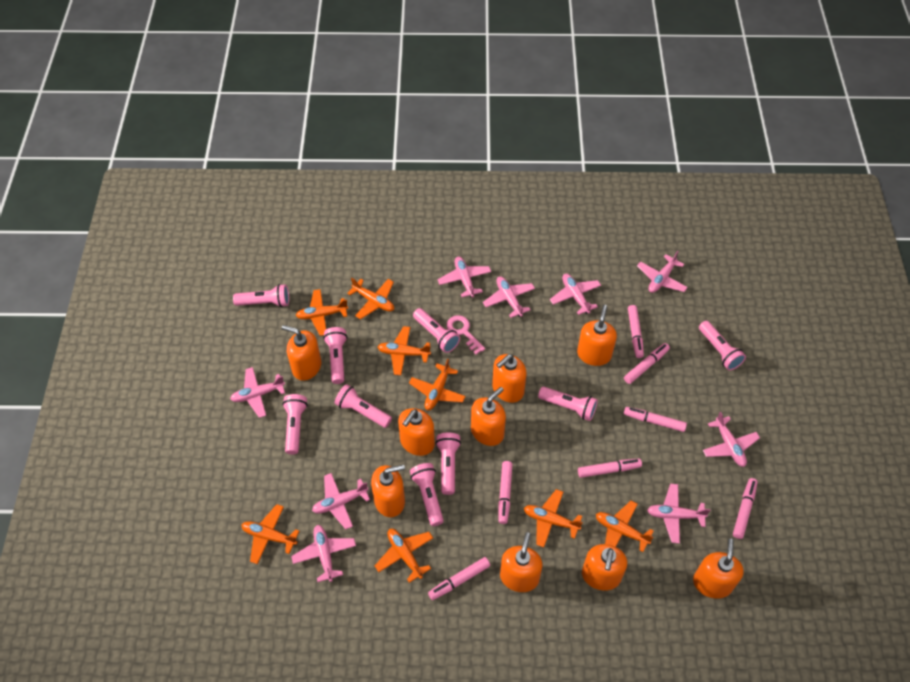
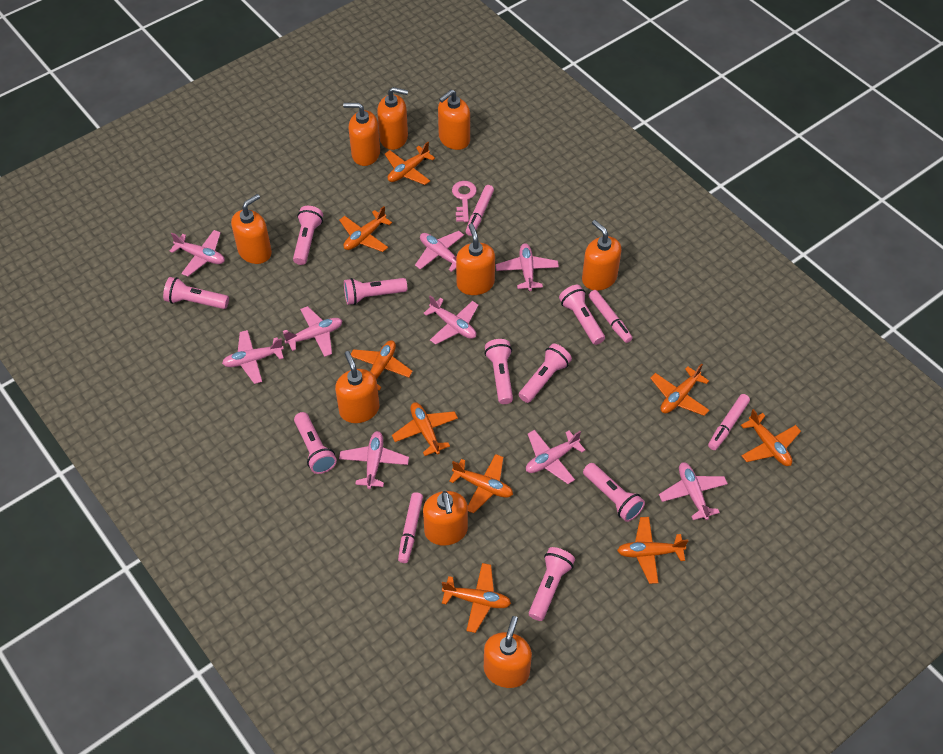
orange plane: 8 -> 9
pink marker: 7 -> 4

